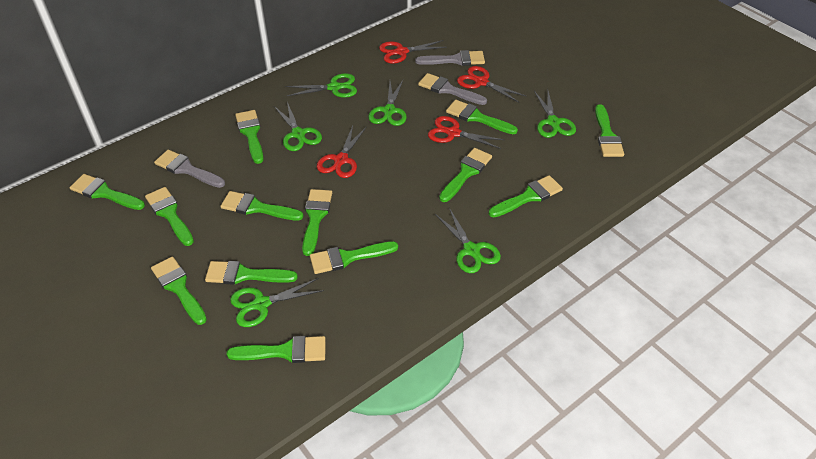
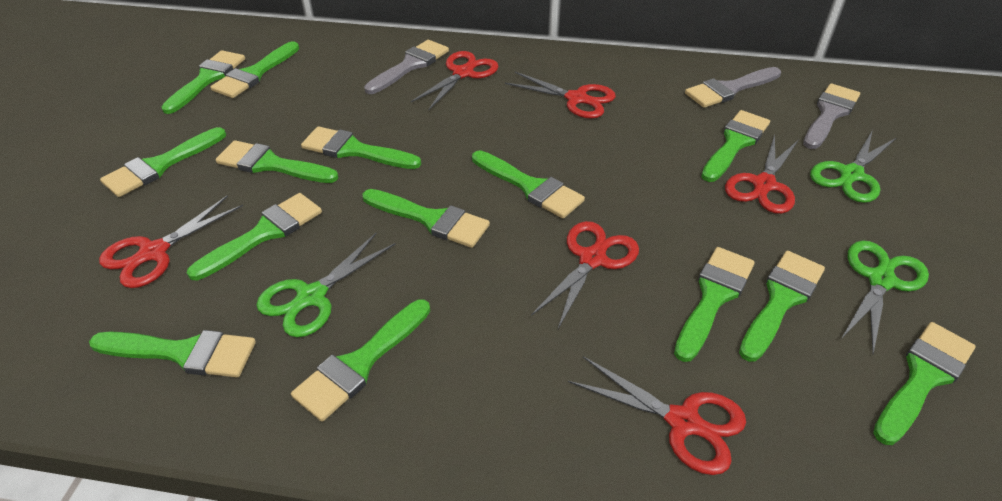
green brush: 13 -> 14
green scissors: 6 -> 3
red scissors: 4 -> 6

